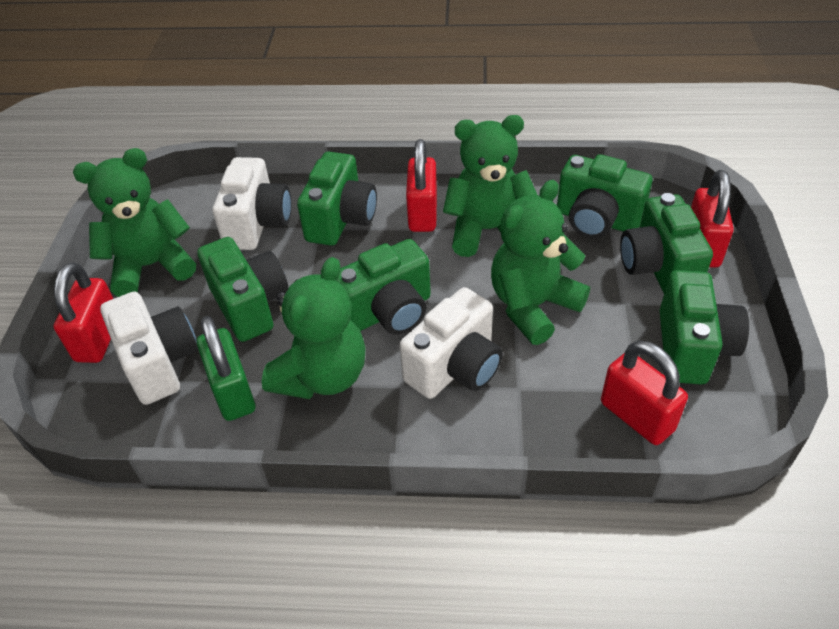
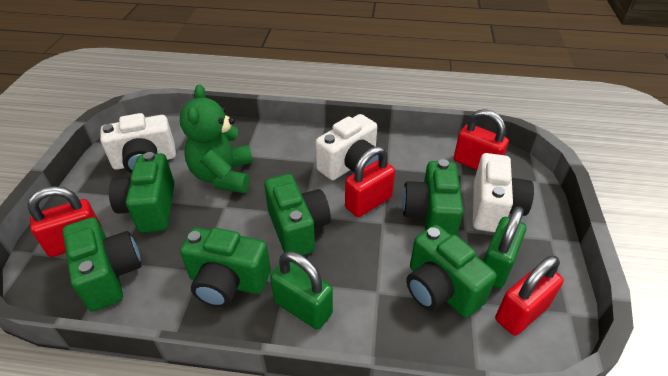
green padlock: 1 -> 2
green teddy bear: 4 -> 1

